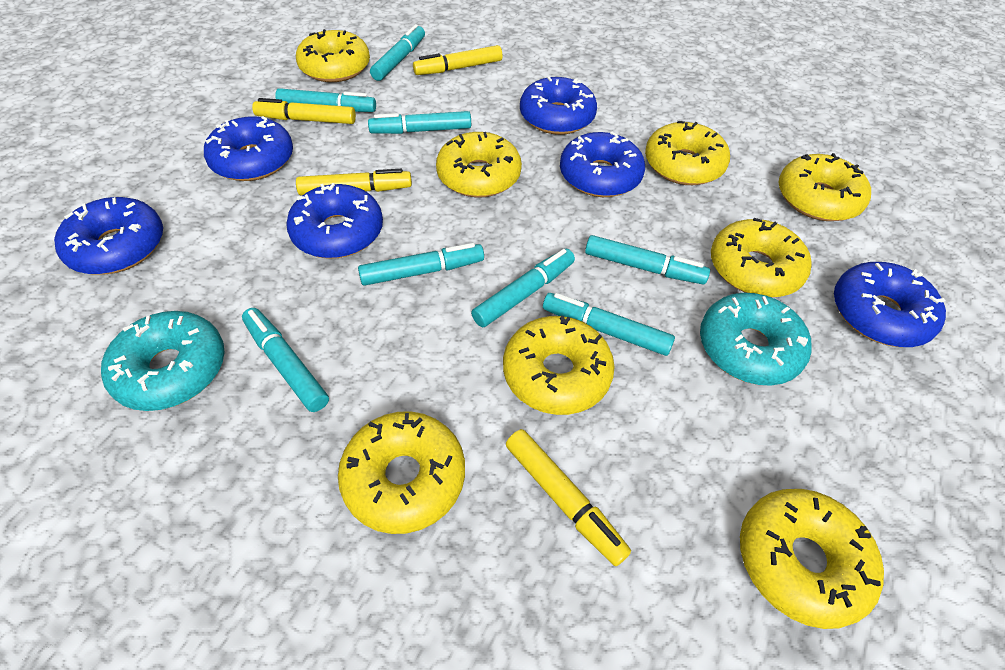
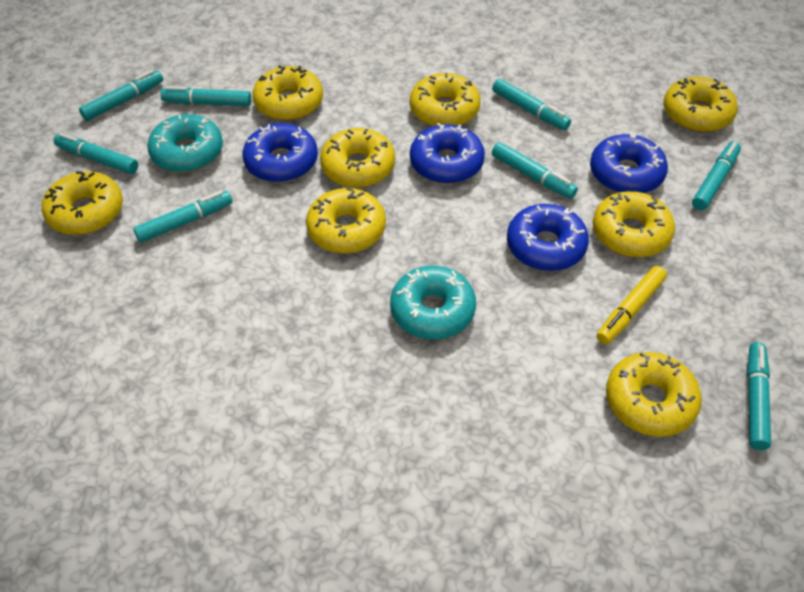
blue donut: 6 -> 4
yellow marker: 4 -> 1

